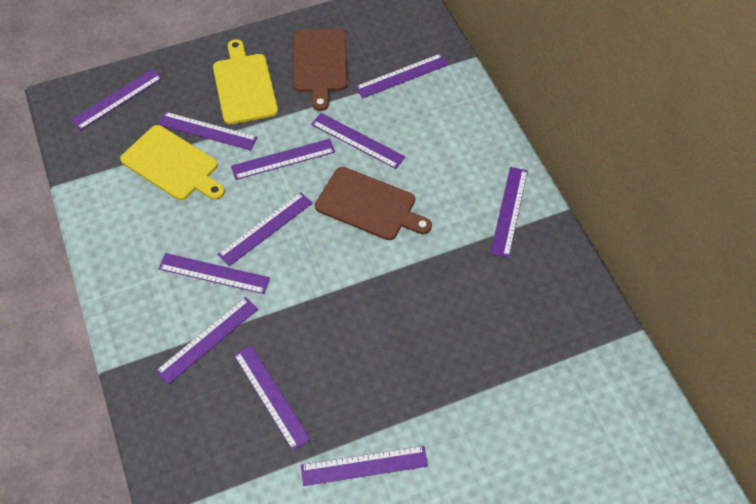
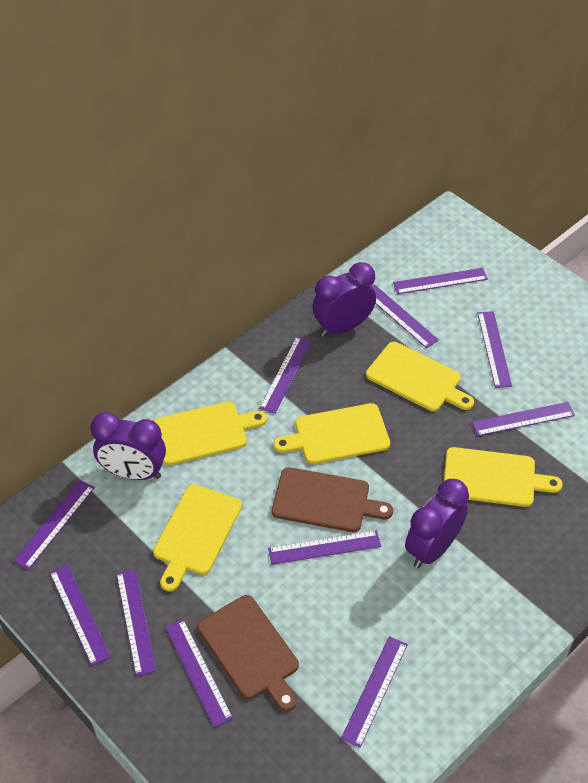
purple clock: 0 -> 3
yellow cutting board: 2 -> 5

